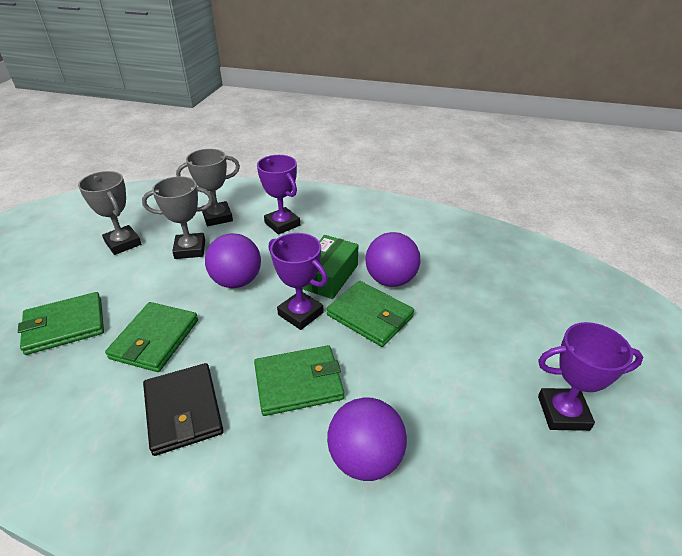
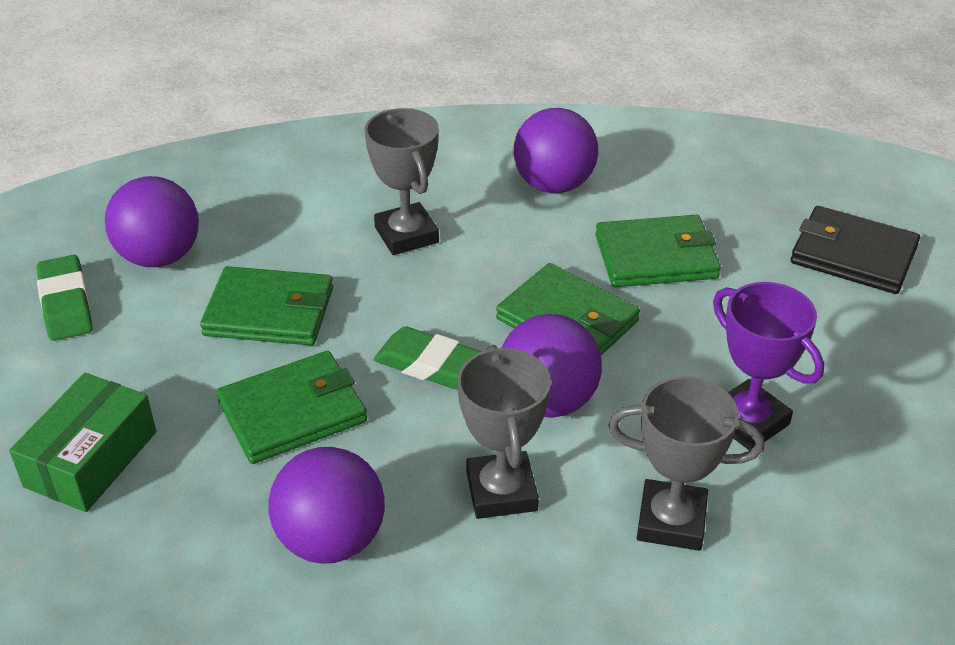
green eraser: 0 -> 2
purple ball: 3 -> 4
purple trophy: 3 -> 1

